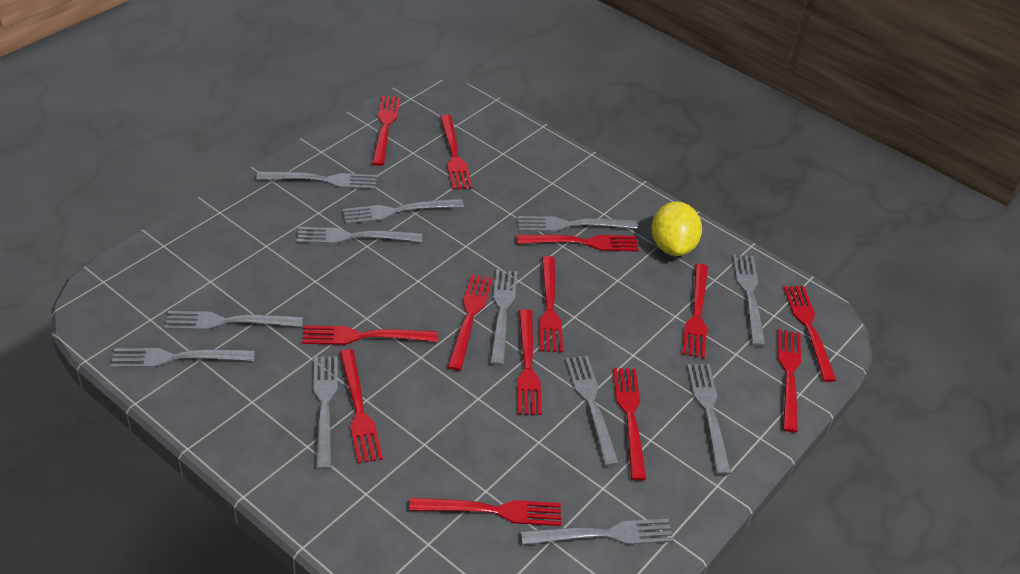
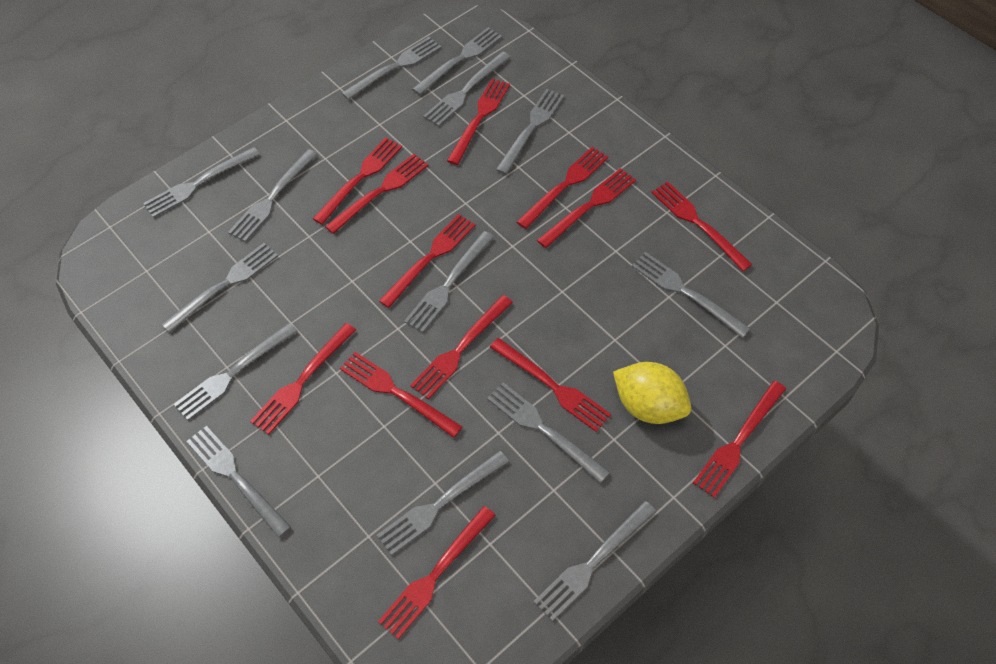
grey fork: 12 -> 14

